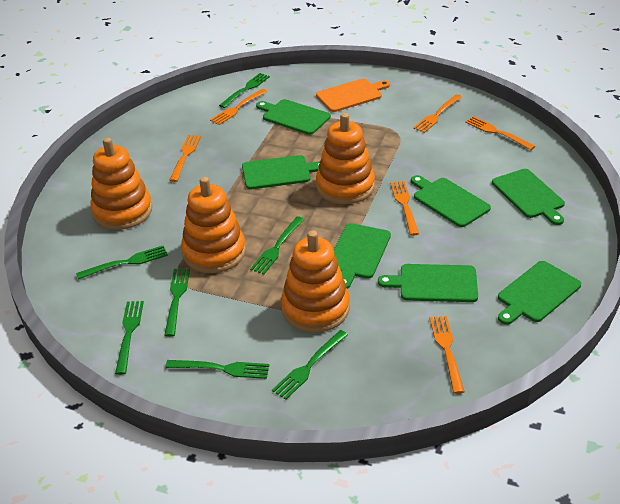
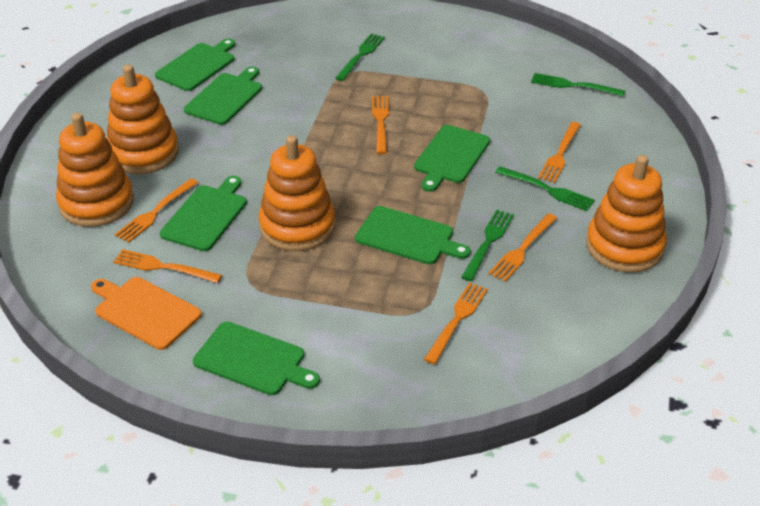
green cutting board: 7 -> 6
green fork: 7 -> 4

